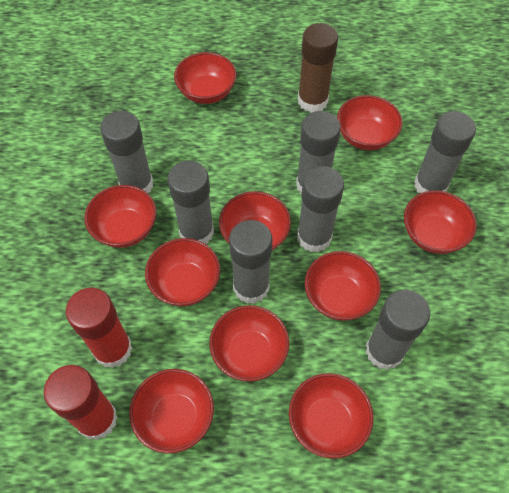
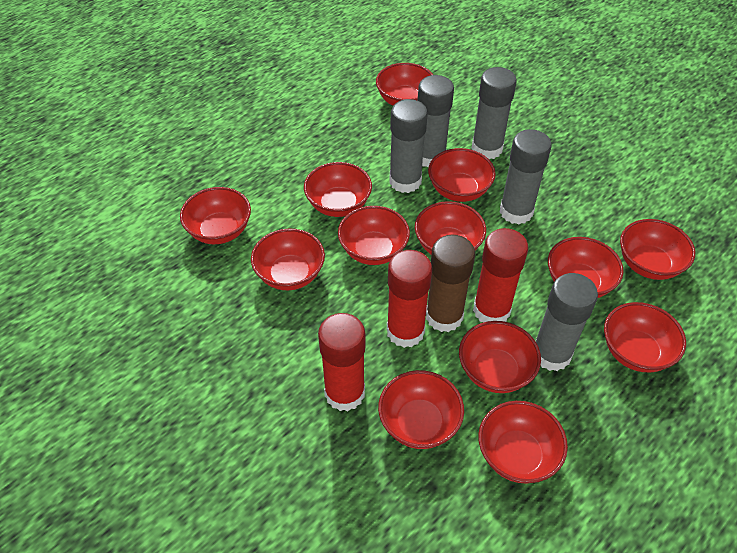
grey glue stick: 7 -> 5
red bowl: 10 -> 13
red glue stick: 2 -> 3

